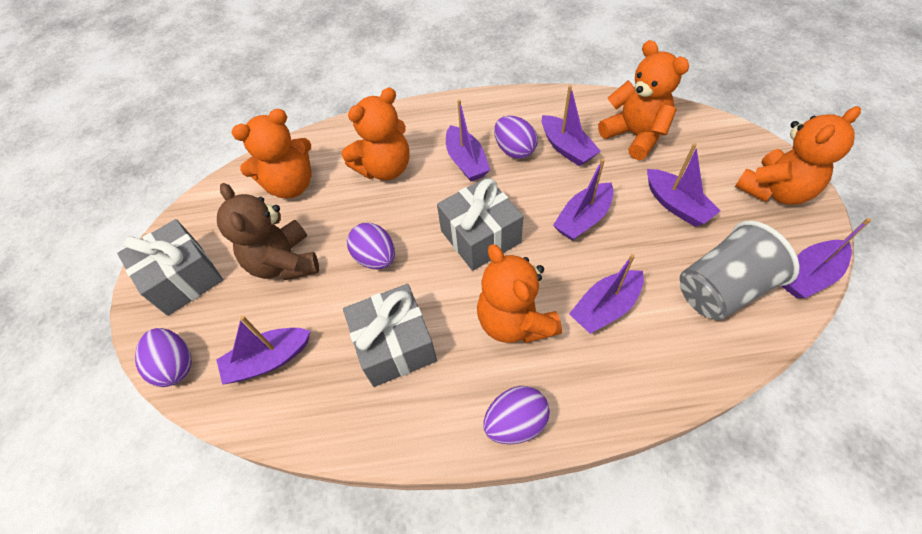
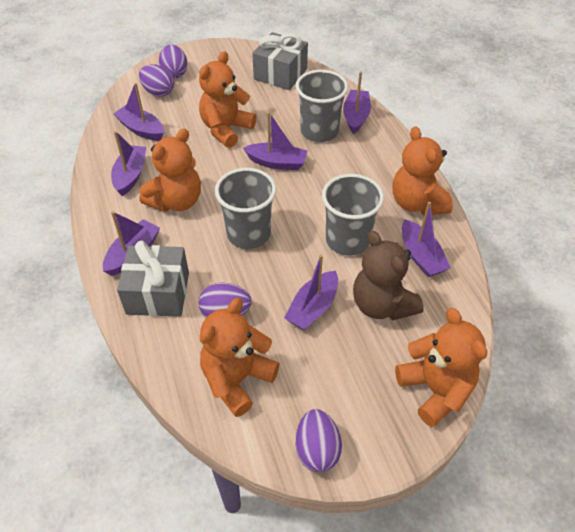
grey cup: 1 -> 3
grey gift: 3 -> 2

